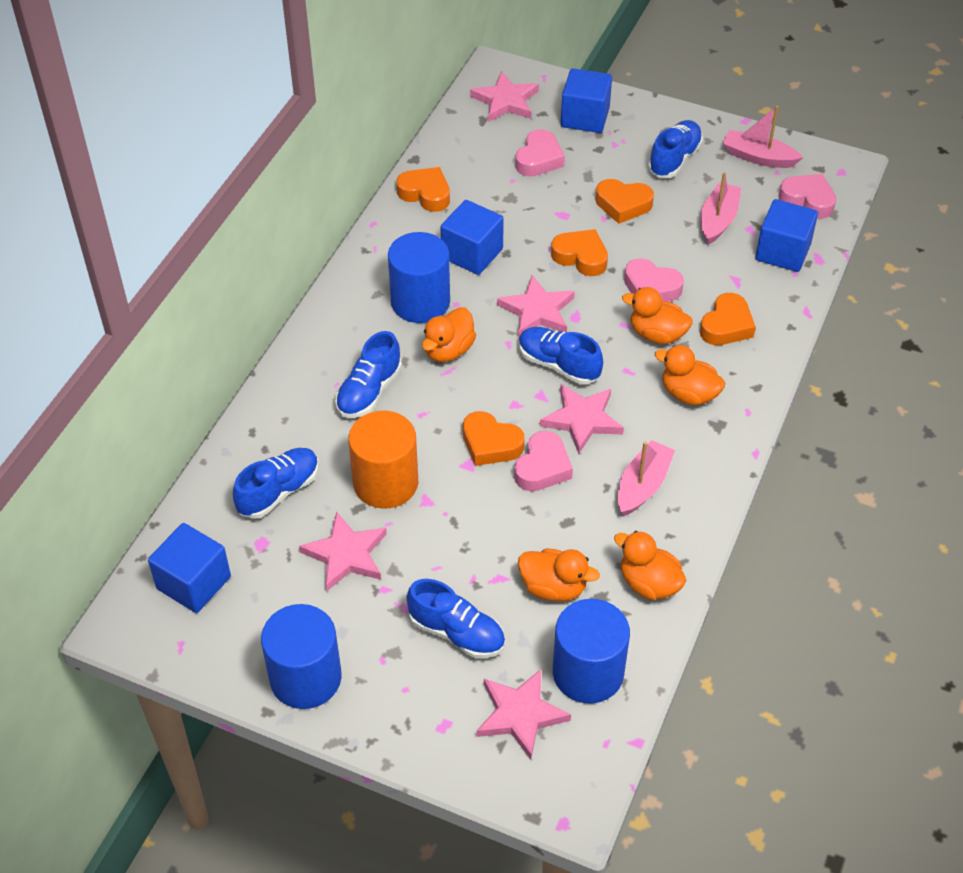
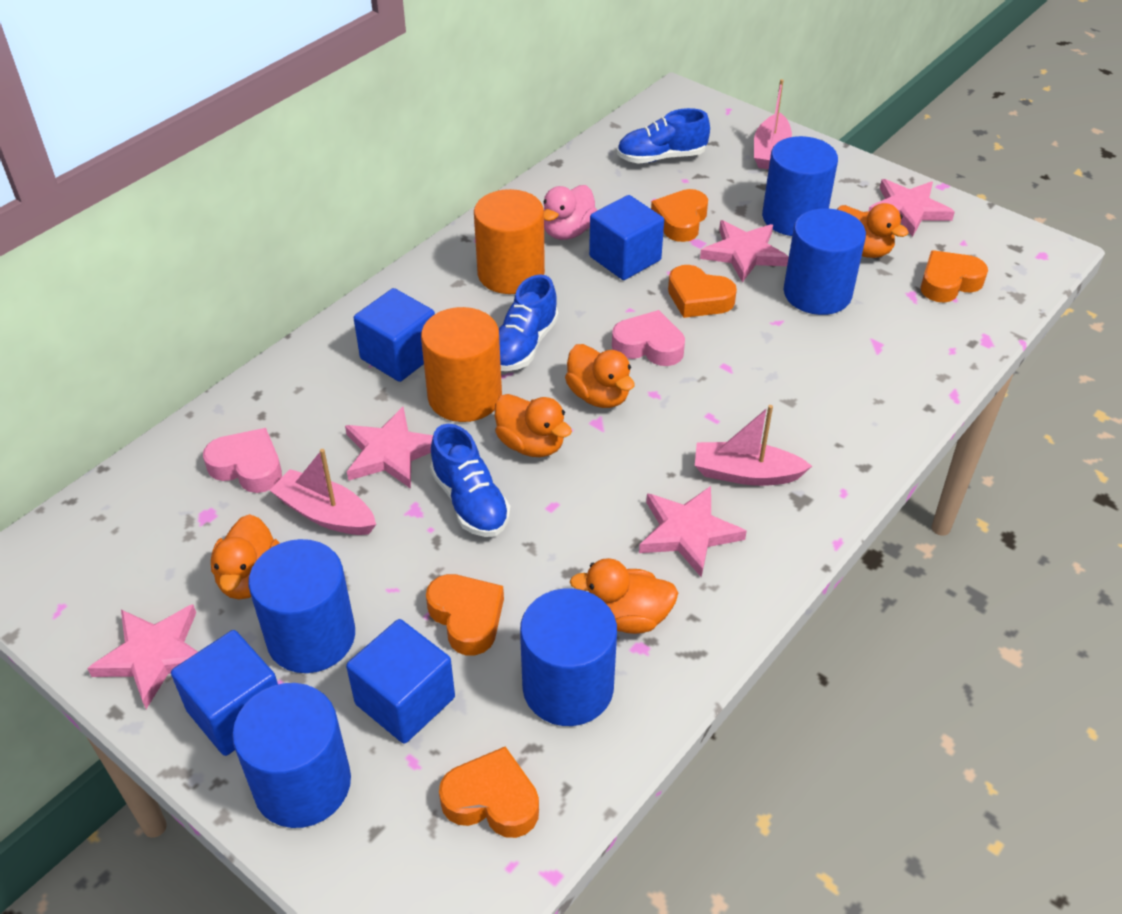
blue cylinder: 3 -> 5
blue shoe: 5 -> 3
orange cylinder: 1 -> 2
pink duck: 0 -> 1
pink heart: 4 -> 2

